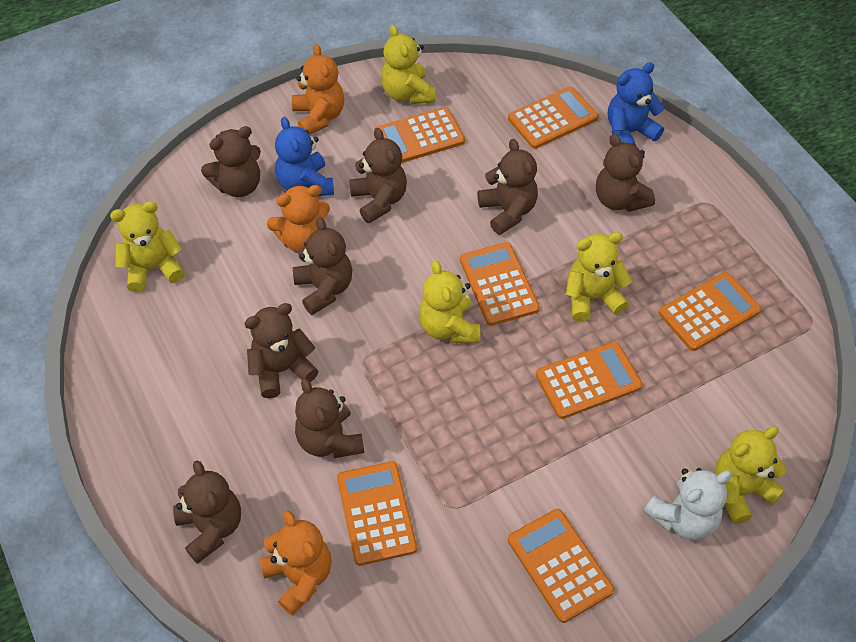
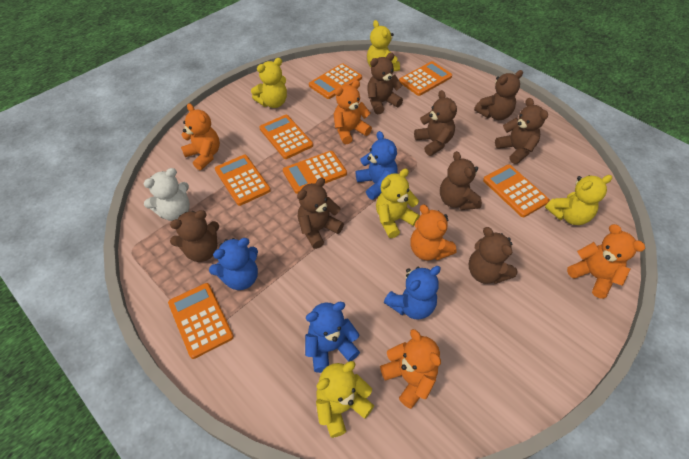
blue teddy bear: 2 -> 4
orange teddy bear: 3 -> 5

